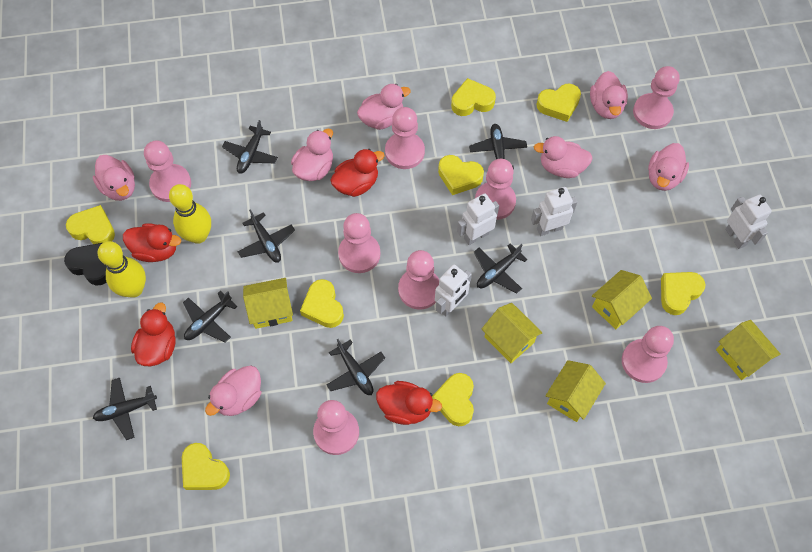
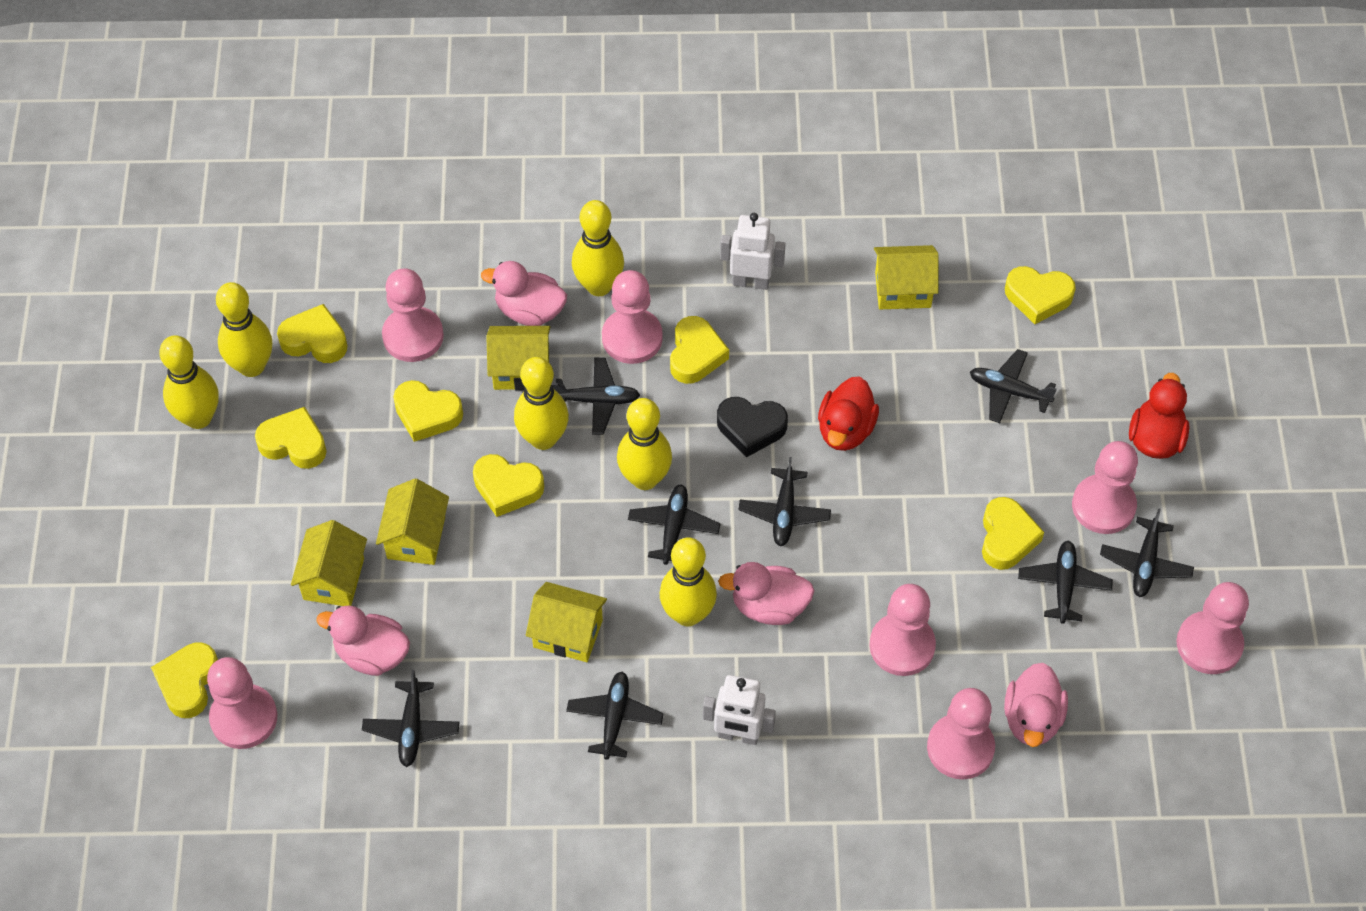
black plane: 7 -> 8
pink duck: 7 -> 4
pink pawn: 8 -> 7
red duck: 4 -> 2
white robot: 4 -> 2
yellow bowling pin: 2 -> 6

